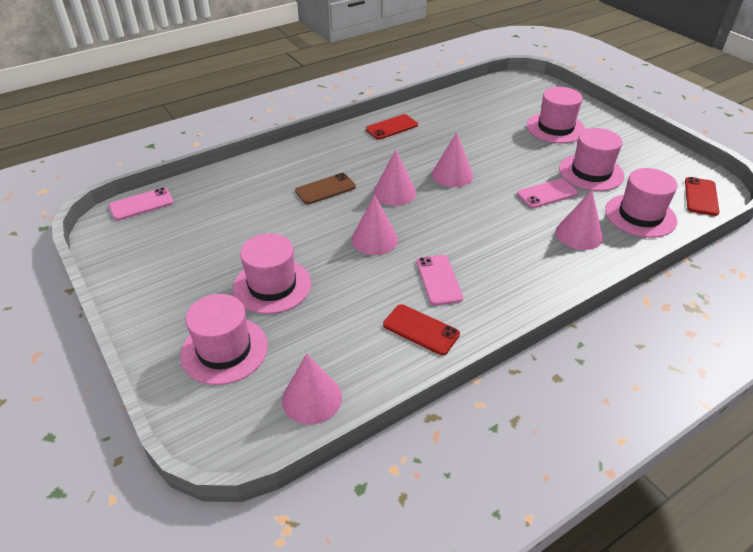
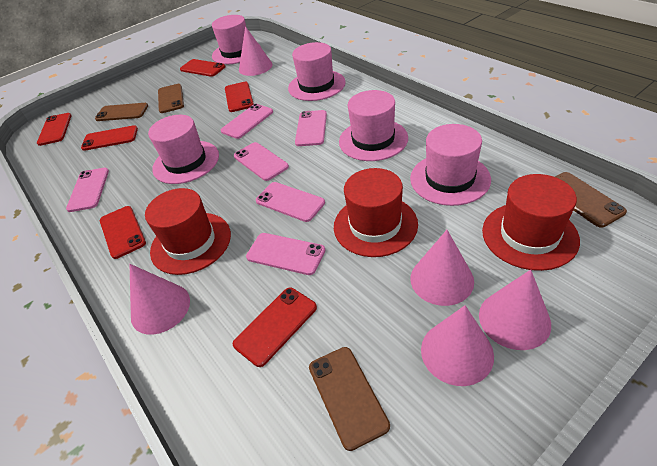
brown phone: 1 -> 4
pink phone: 3 -> 6
red hat: 0 -> 3
red phone: 3 -> 6

